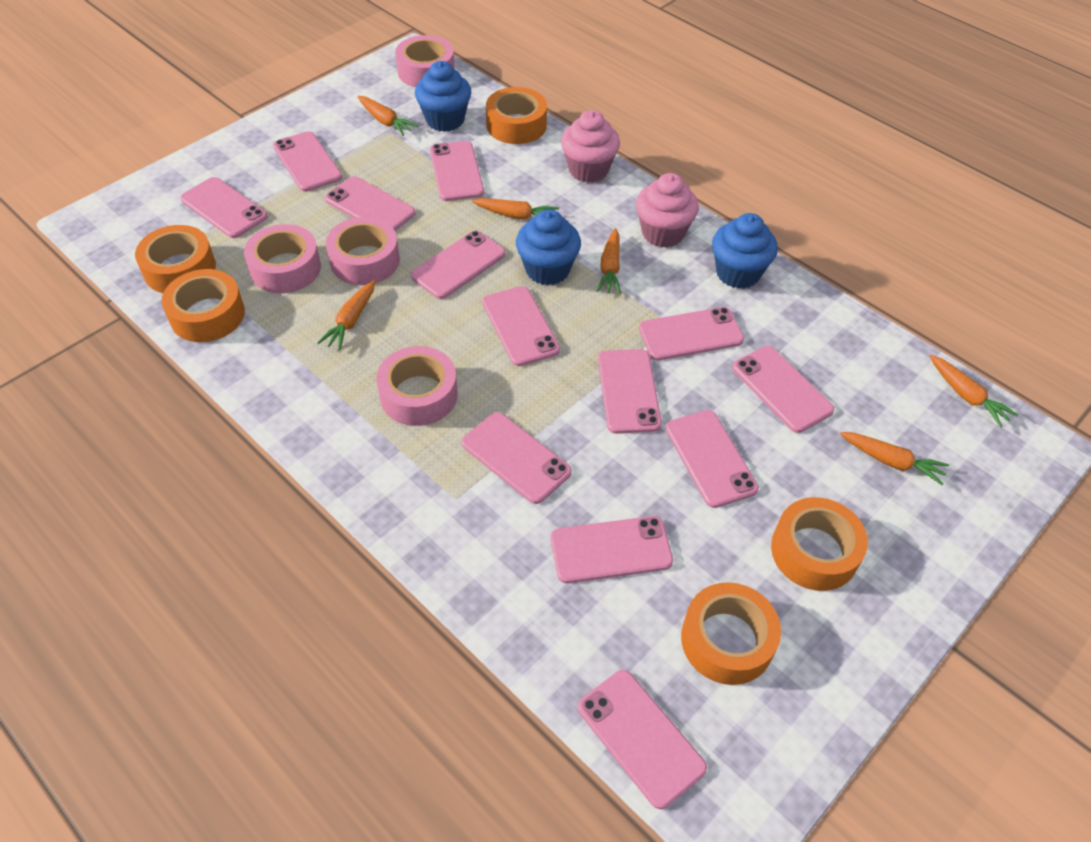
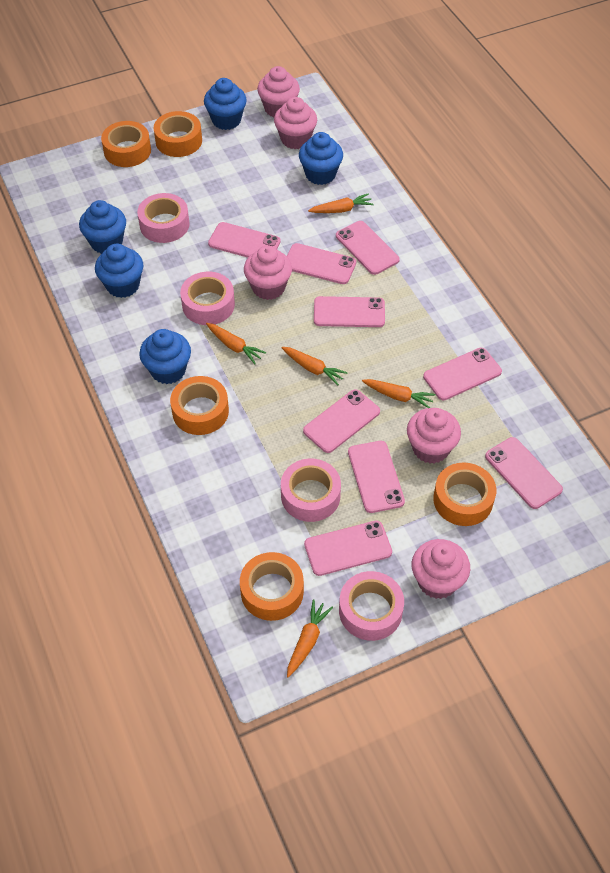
blue cupcake: 3 -> 5
orange carrot: 6 -> 5
pink cupcake: 2 -> 5
pink phone: 13 -> 9

